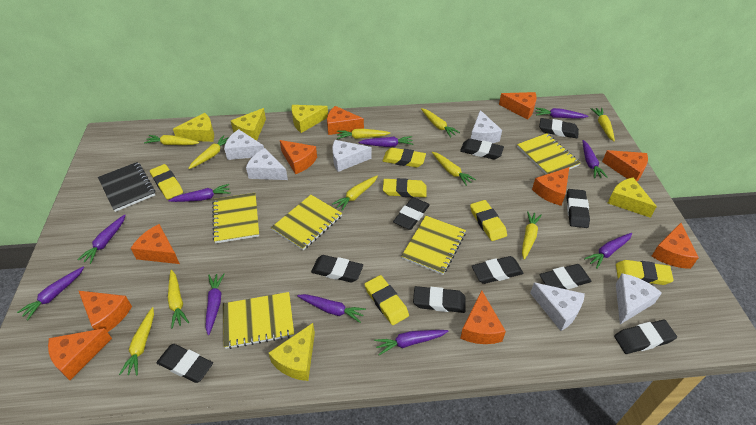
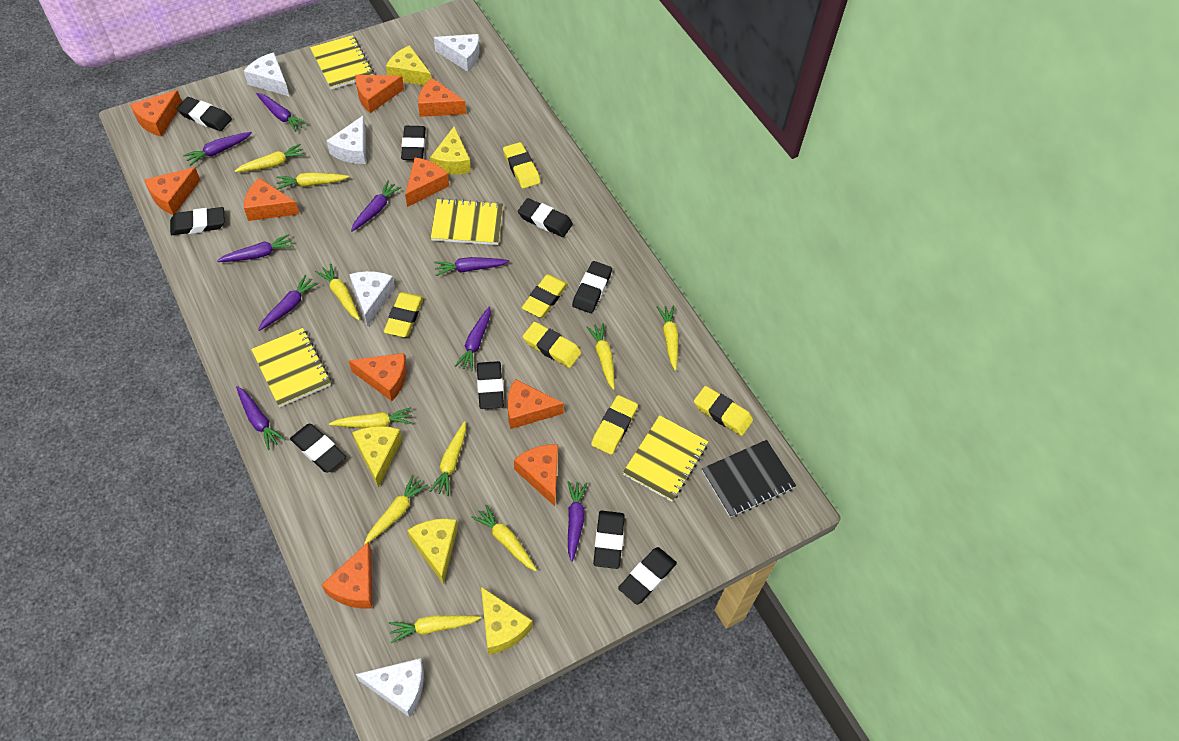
black eraser: 10 -> 9
purple carrot: 10 -> 9
white cheese: 6 -> 5
yellow notebook: 5 -> 4

